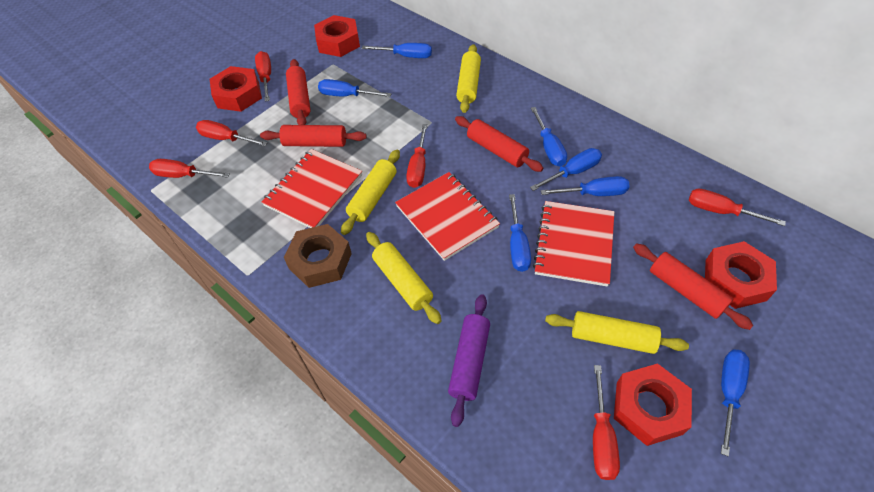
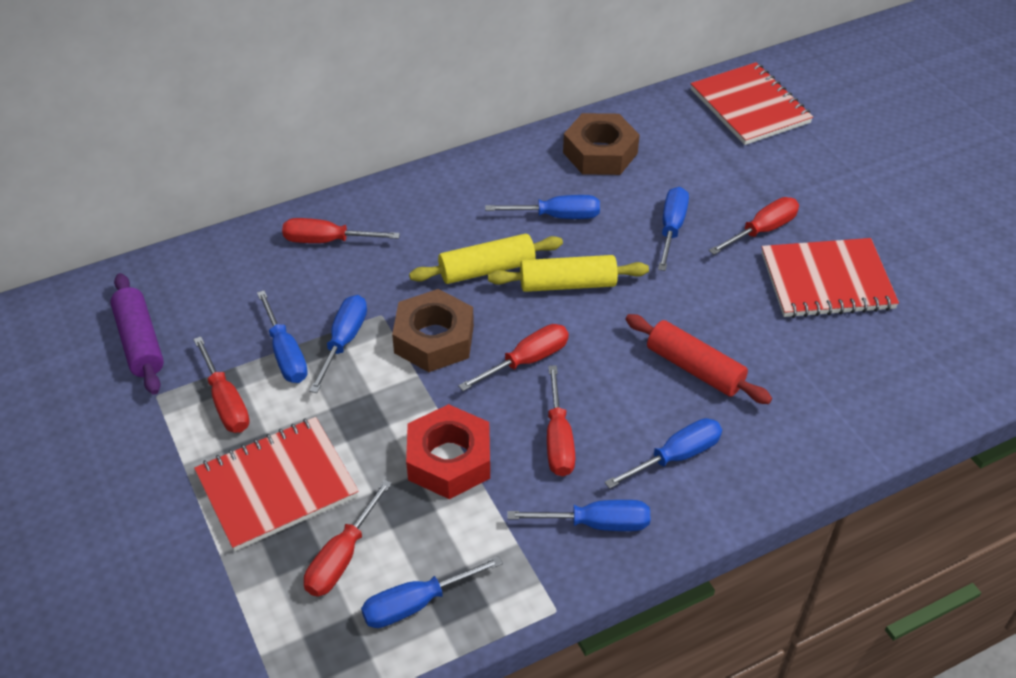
brown nut: 1 -> 2
red nut: 4 -> 1
red rolling pin: 4 -> 1
yellow rolling pin: 4 -> 2

